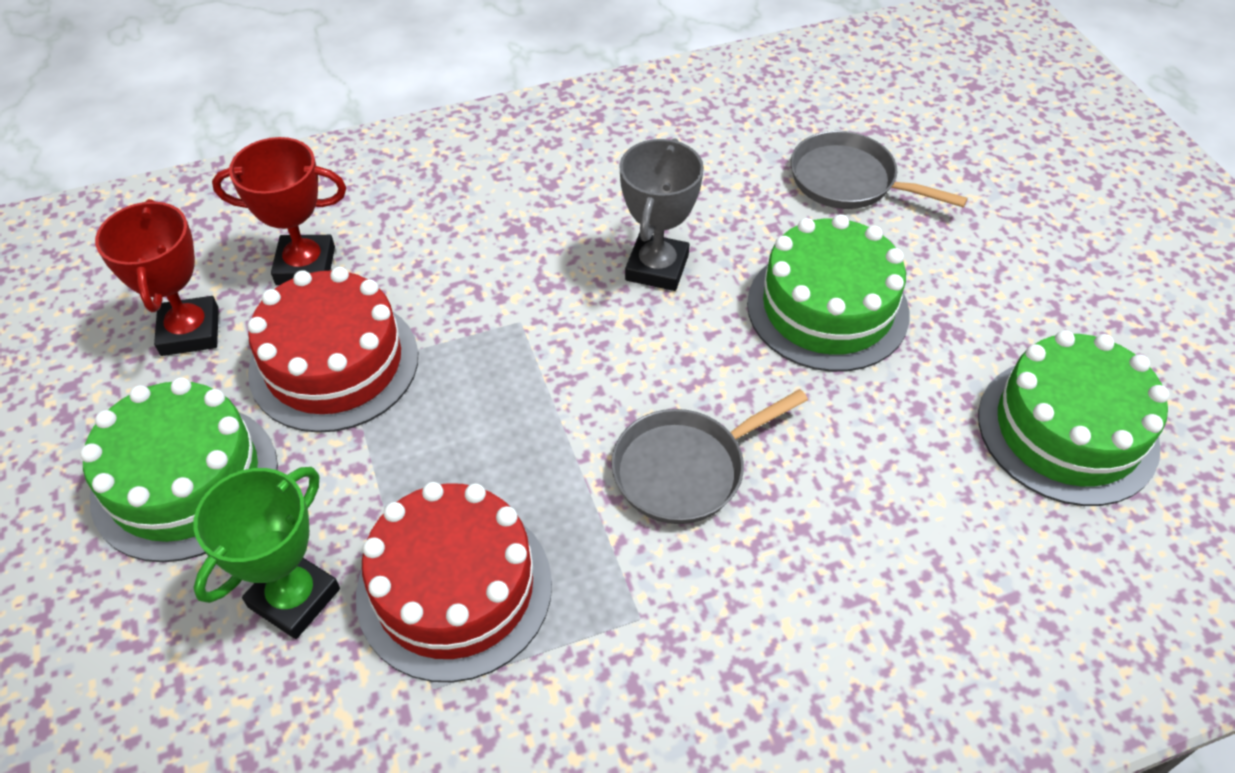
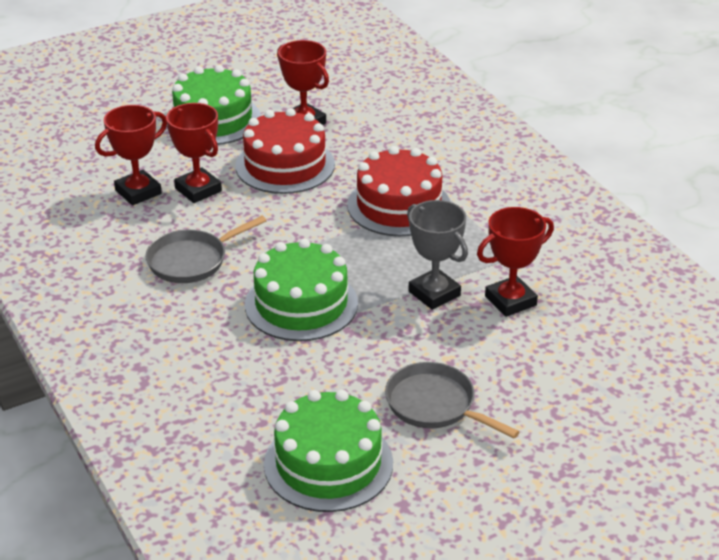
green trophy: 1 -> 0
red trophy: 2 -> 4

